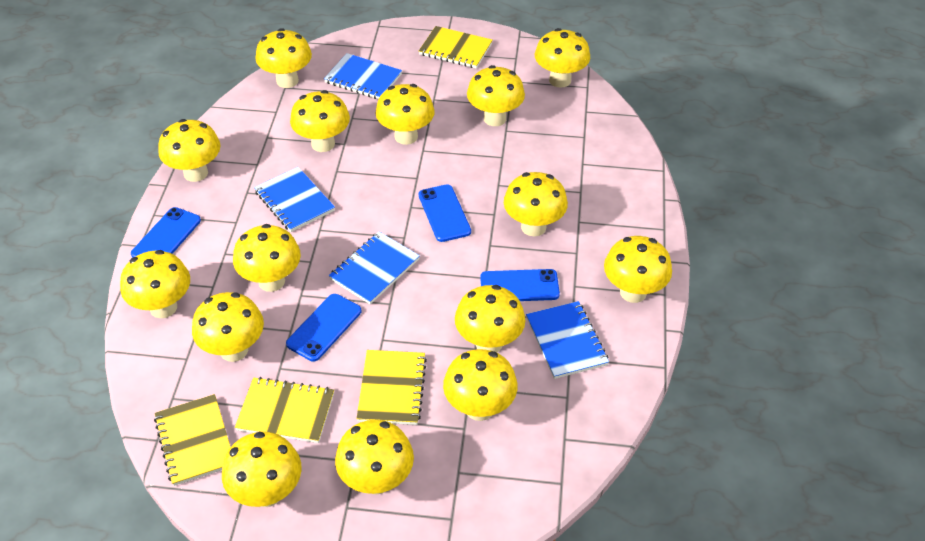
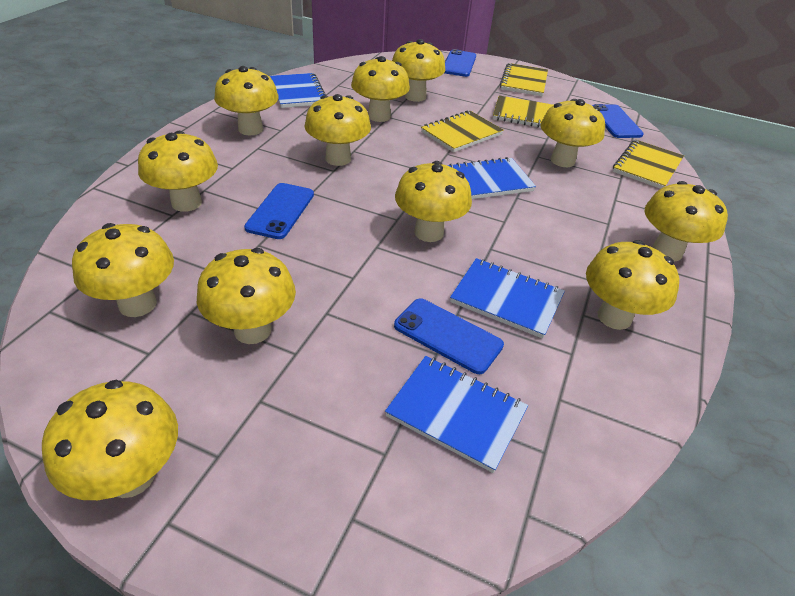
yellow mushroom: 15 -> 12

